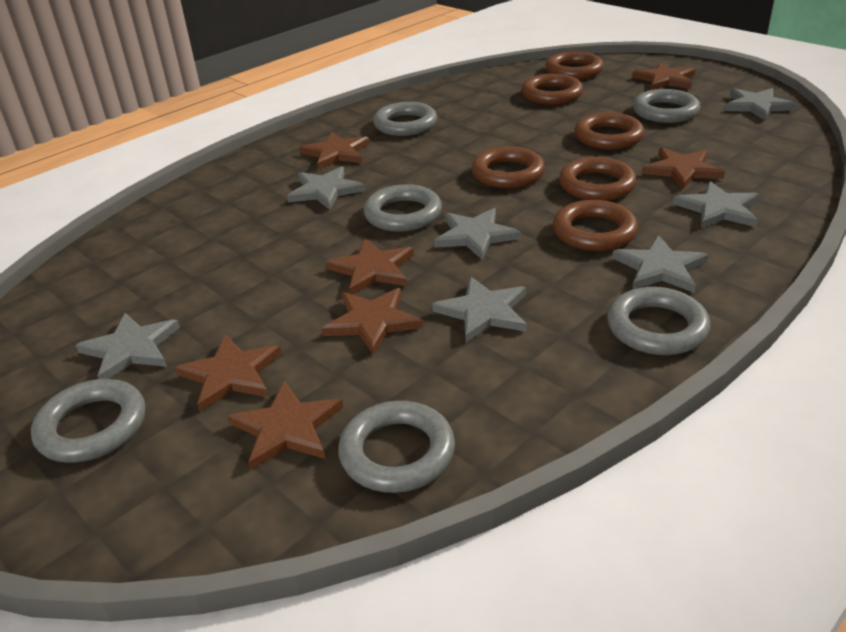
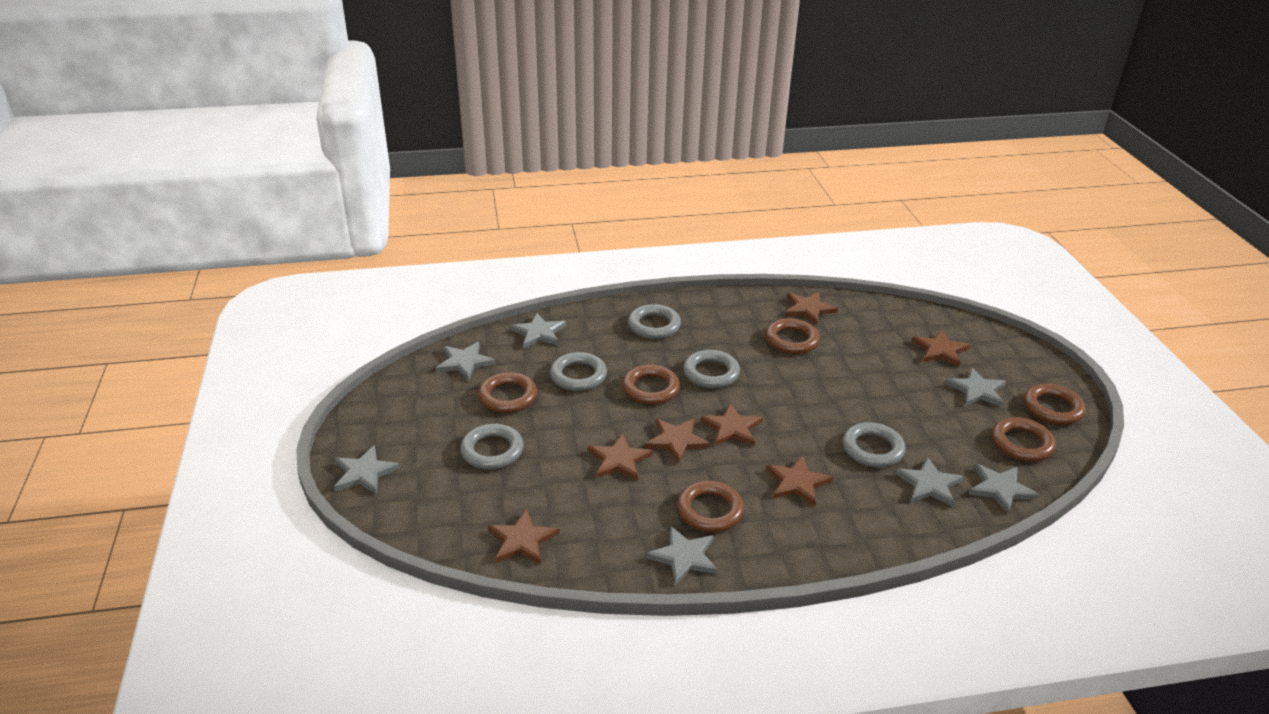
grey ring: 6 -> 5

